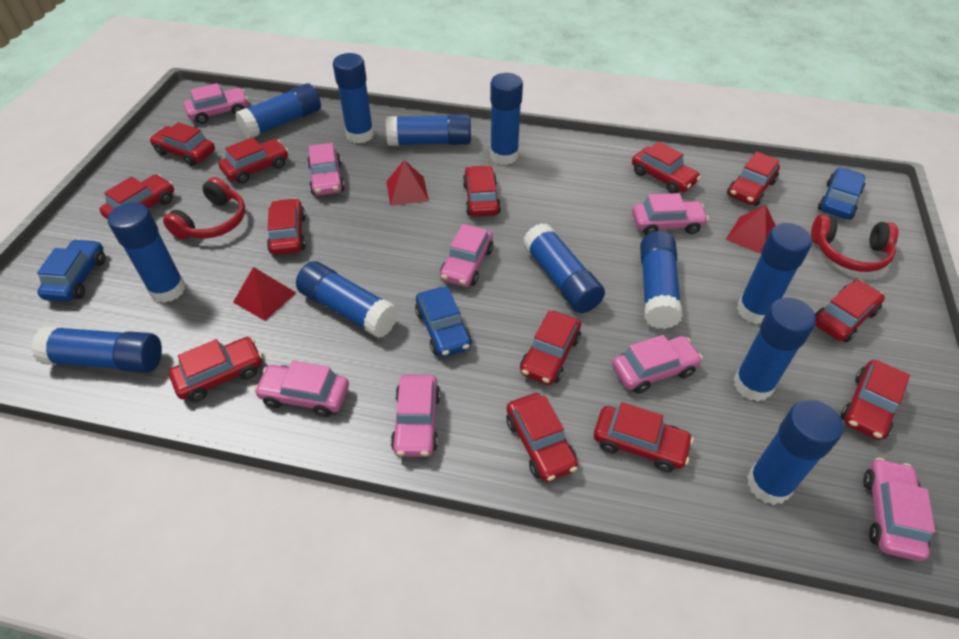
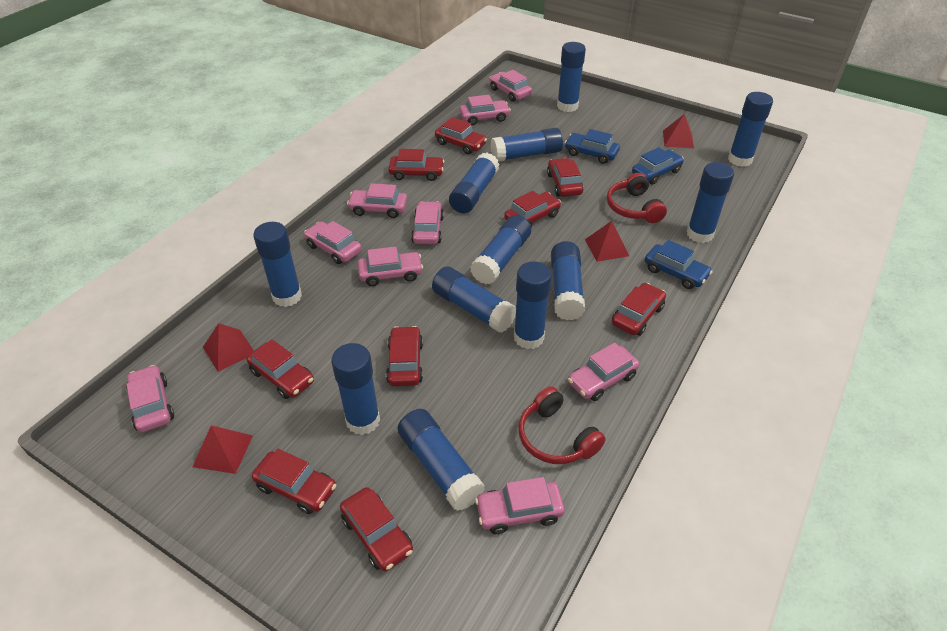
pink car: 8 -> 9
red car: 13 -> 9
red pyramid: 3 -> 4

